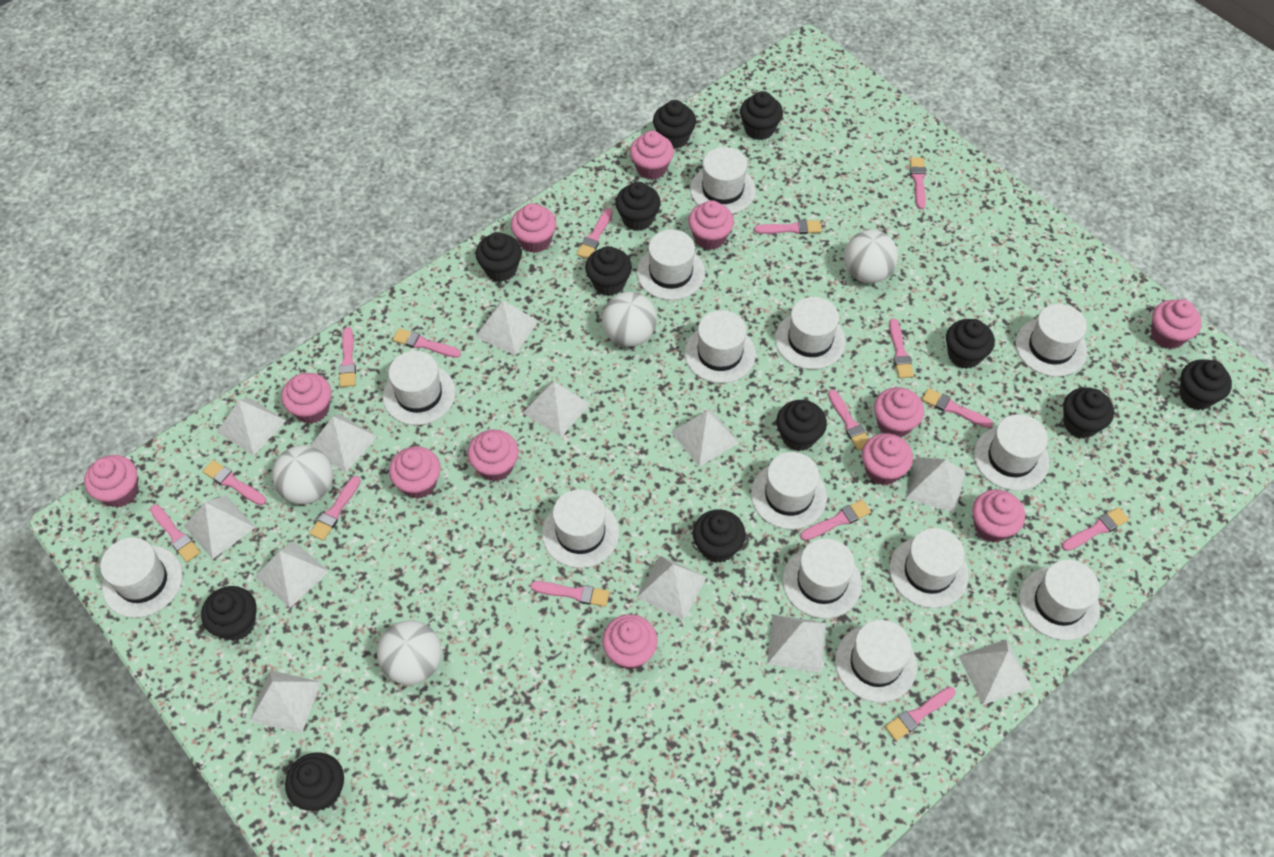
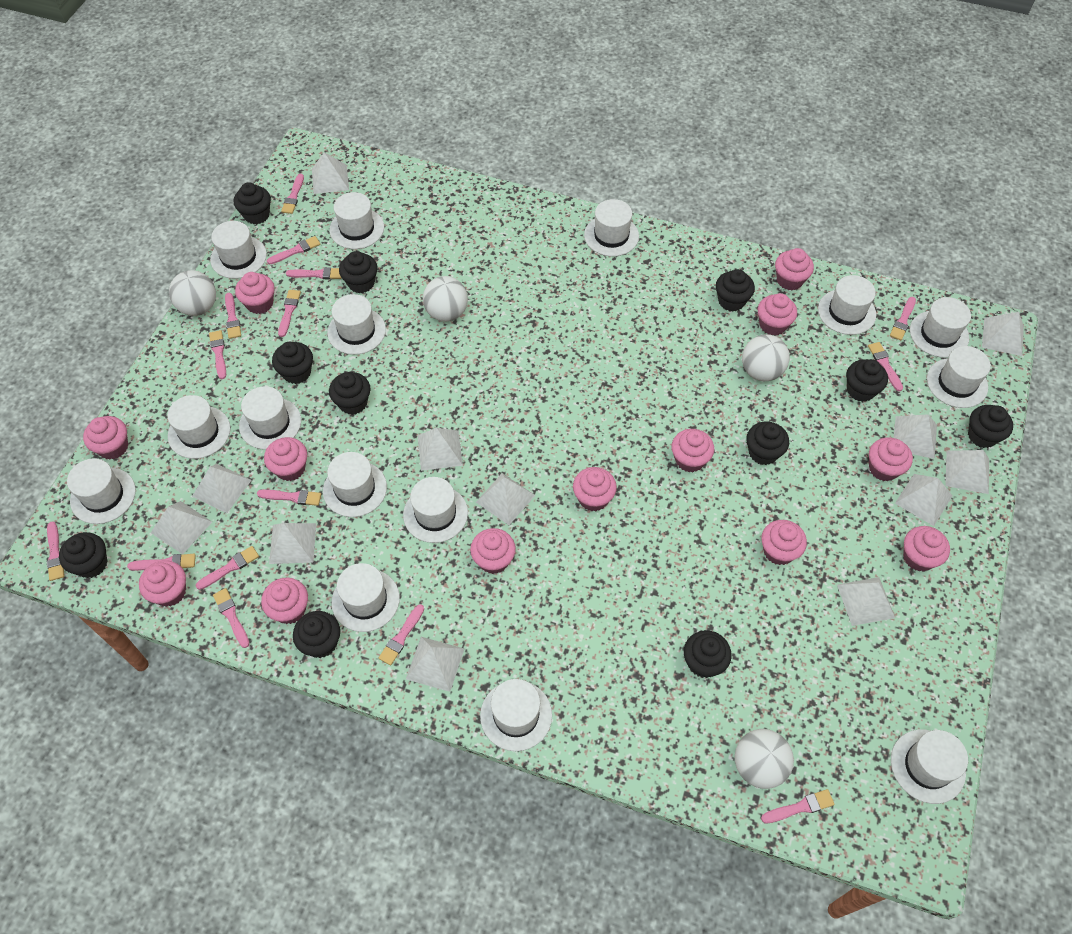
black cupcake: 12 -> 11
pink cupcake: 12 -> 13
white hat: 14 -> 15

